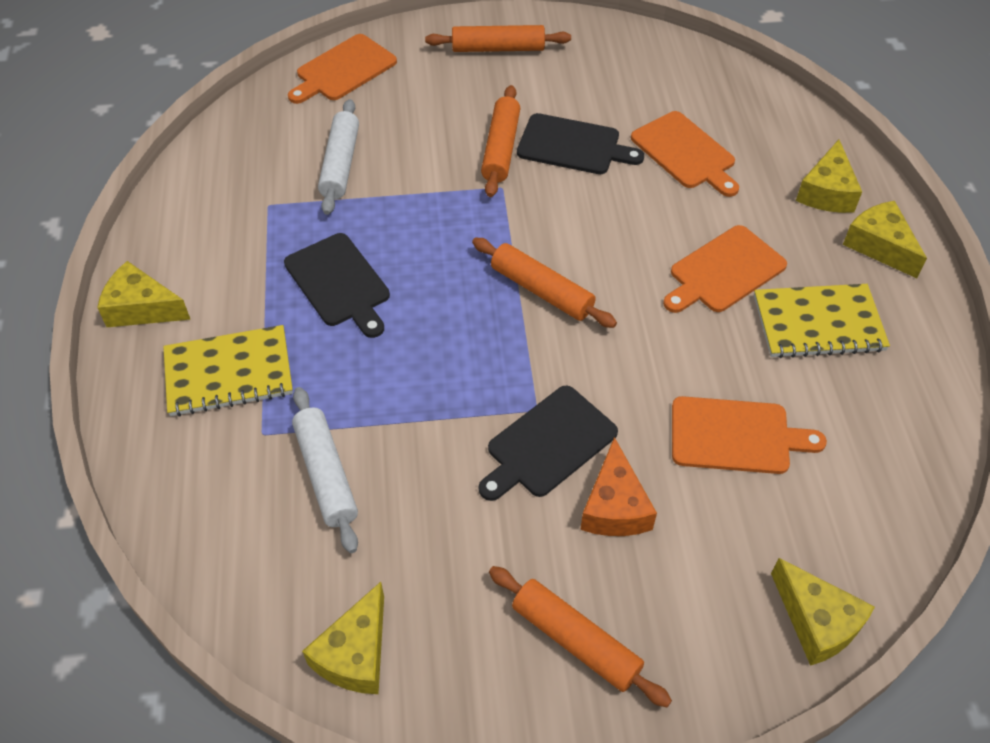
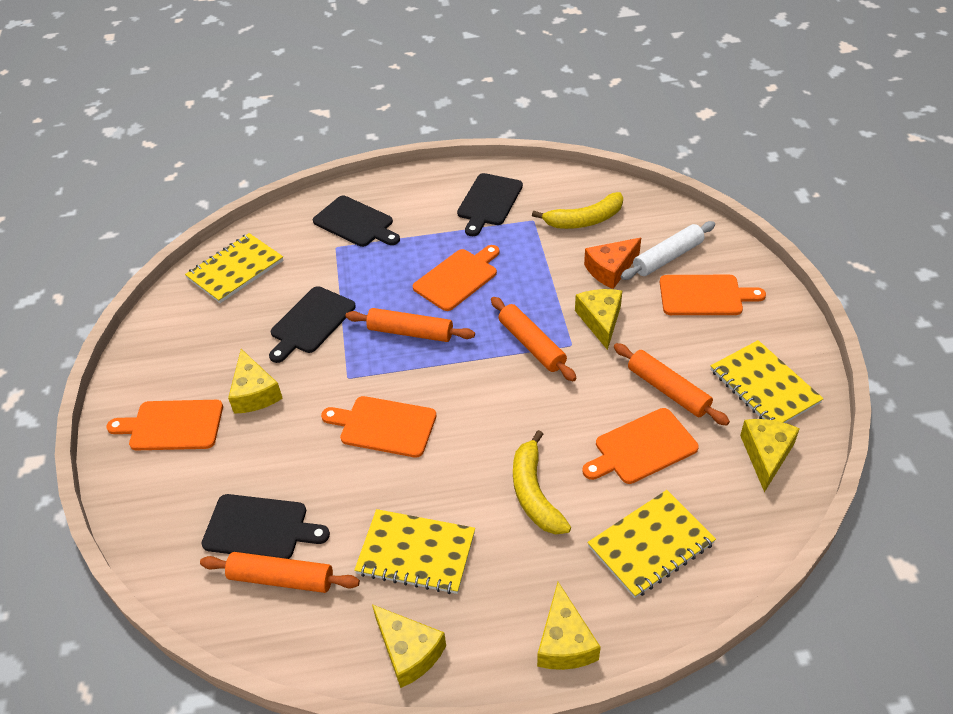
black cutting board: 3 -> 4
orange cutting board: 4 -> 5
white rolling pin: 2 -> 1
yellow banana: 0 -> 2
yellow notebook: 2 -> 4

